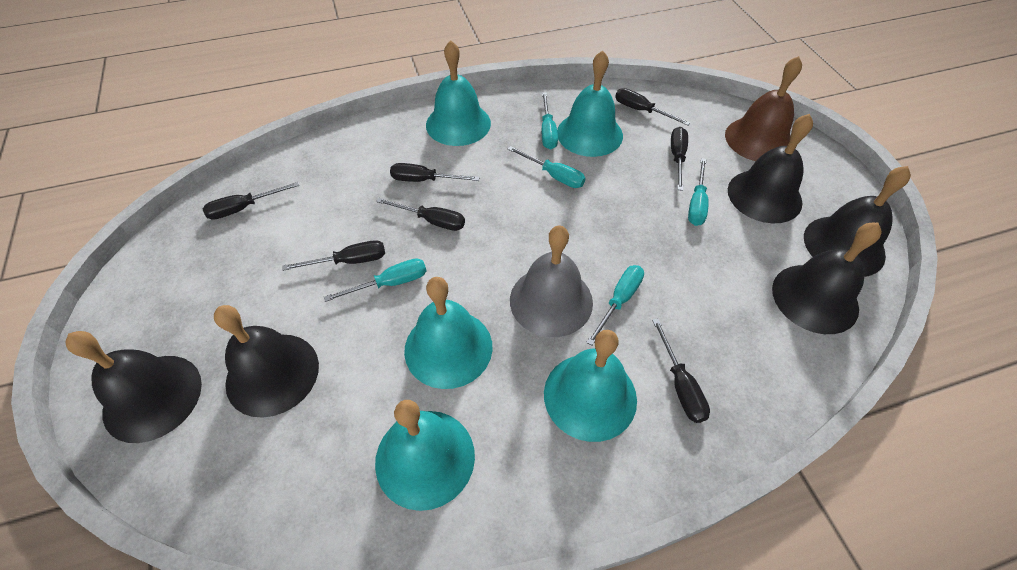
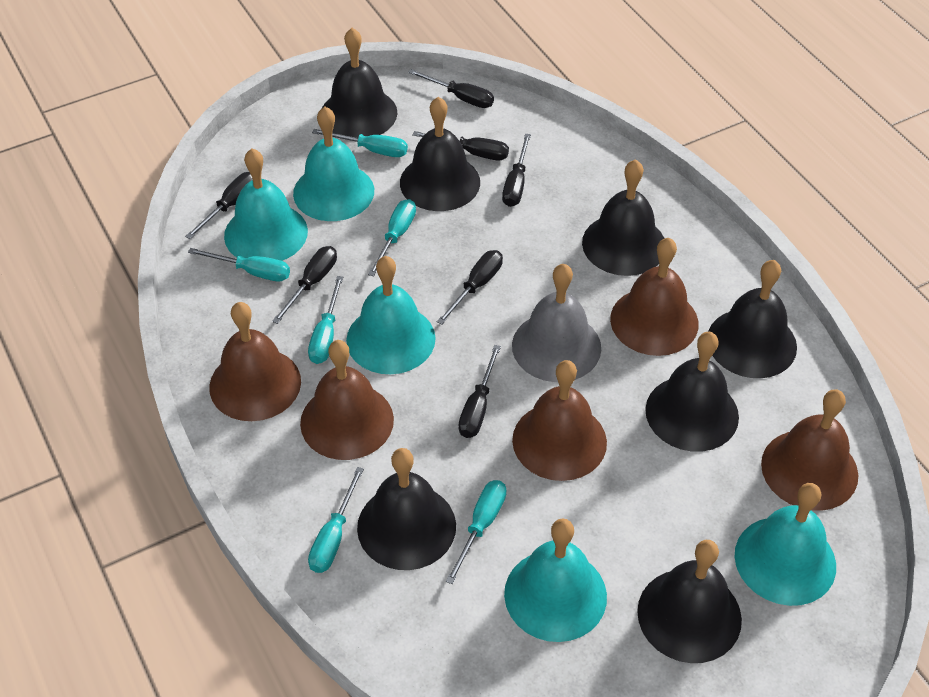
black bell: 5 -> 7
brown bell: 1 -> 5
turquoise screwdriver: 5 -> 6

